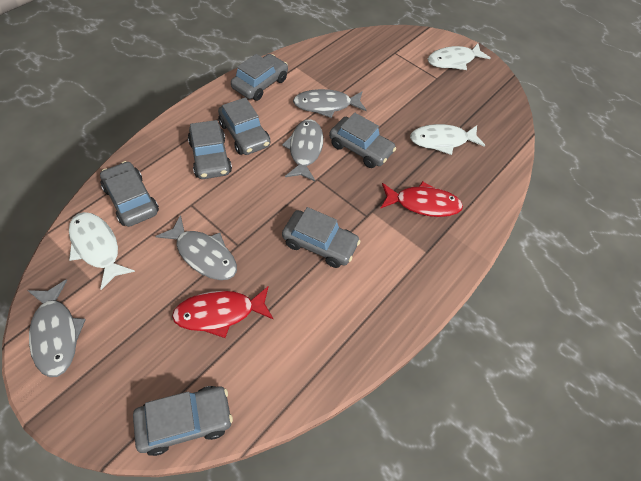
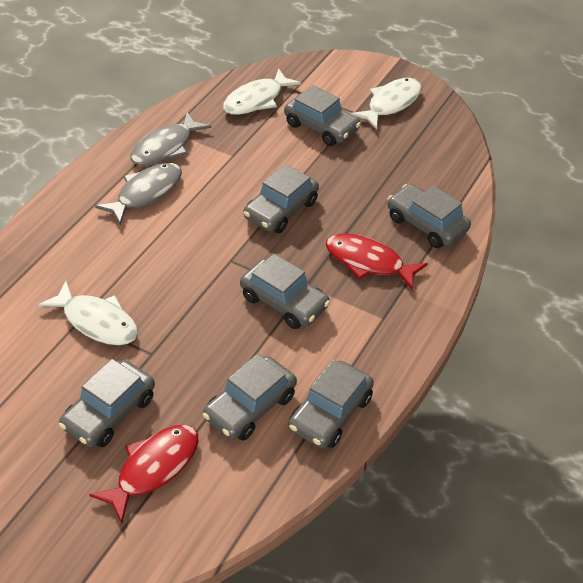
grey fish: 4 -> 2

